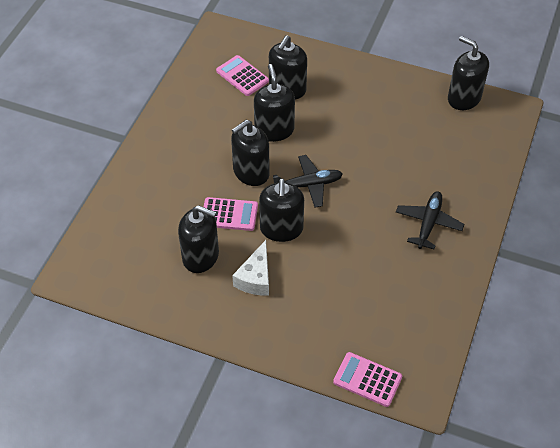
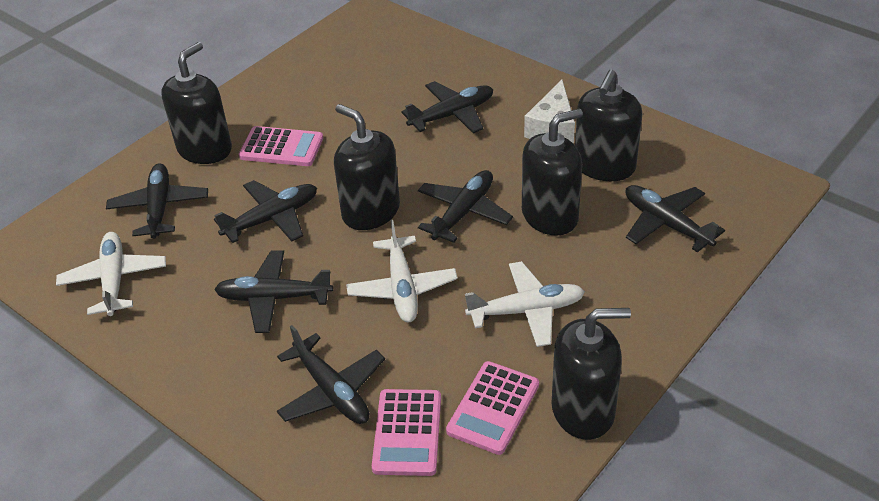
black plane: 2 -> 7
black soap dispenser: 6 -> 5
white plane: 0 -> 3

